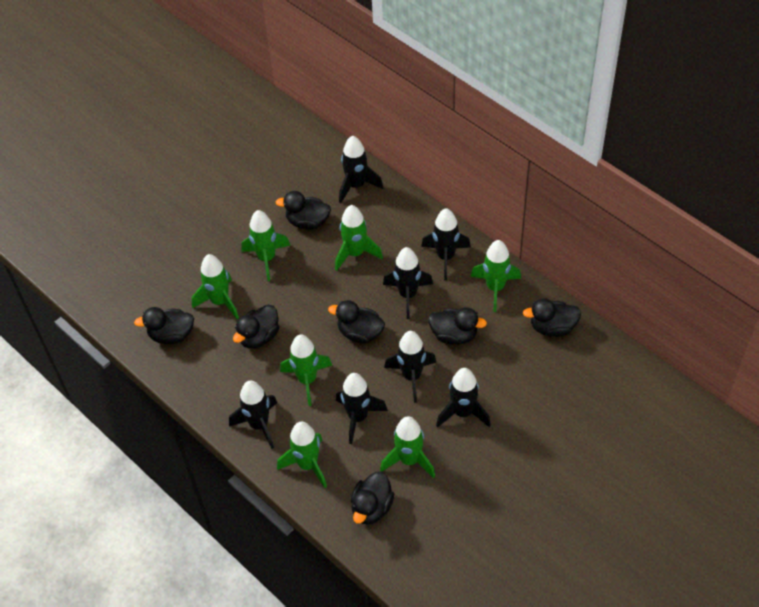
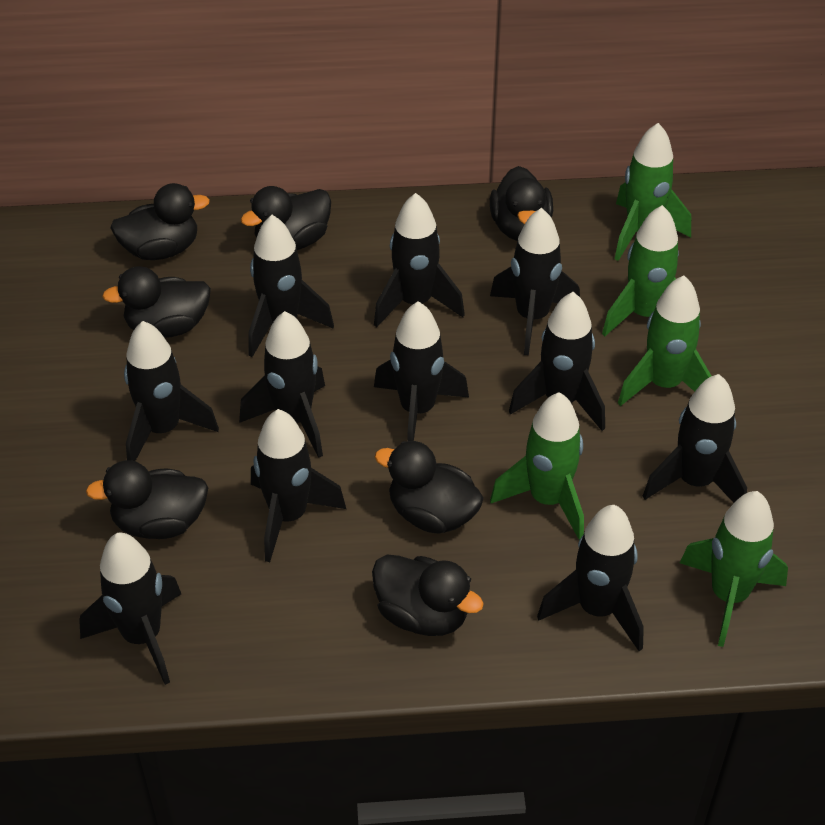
black rocket: 7 -> 11
green rocket: 7 -> 5

